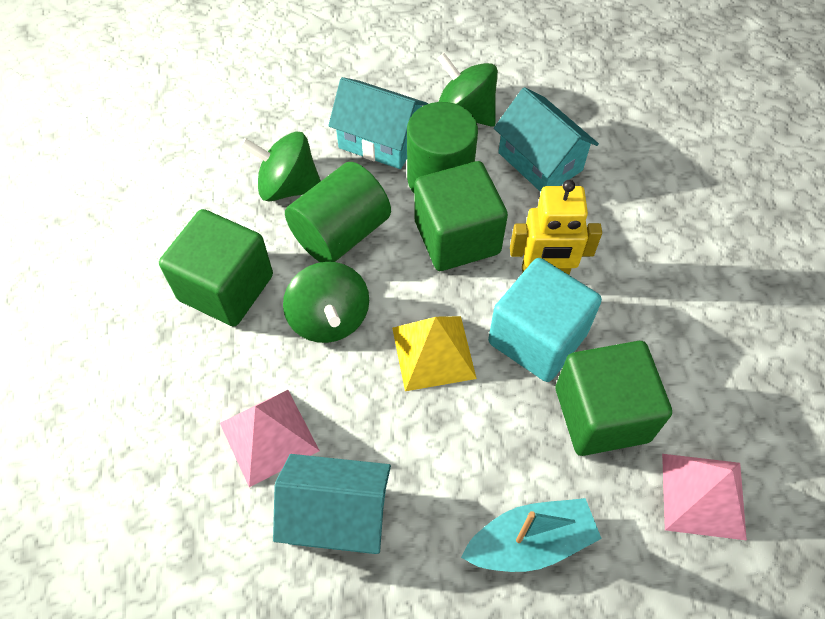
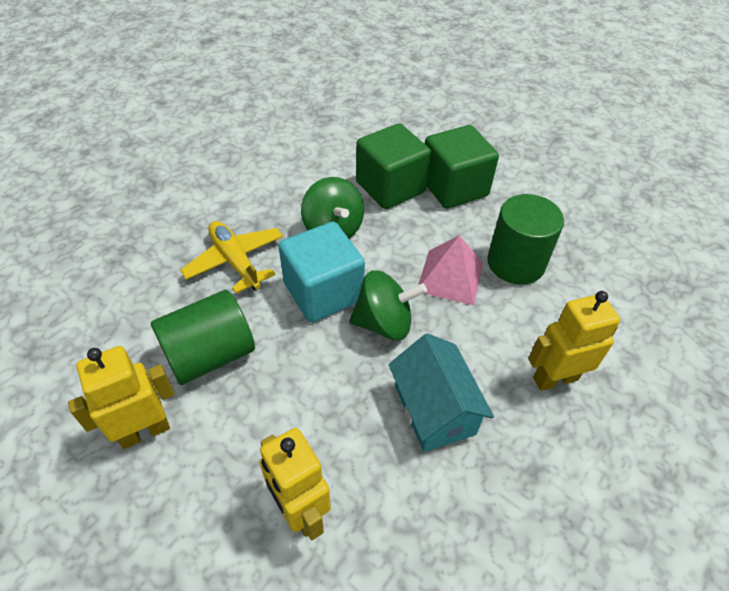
green cube: 3 -> 2
green spinning top: 3 -> 2
pink pyramid: 2 -> 1
turquoise boat: 1 -> 0
turquoise house: 3 -> 1
yellow plane: 0 -> 1
yellow pyramid: 1 -> 0
yellow robot: 1 -> 3

